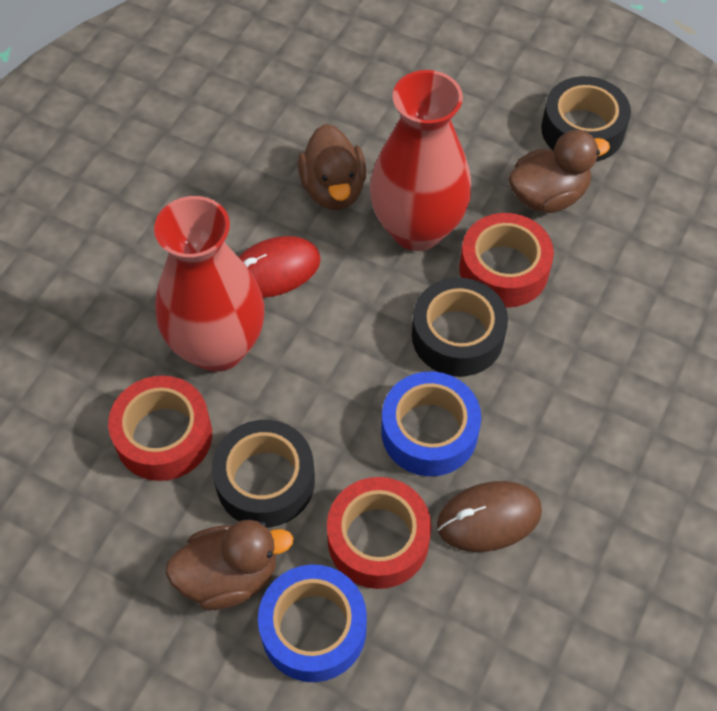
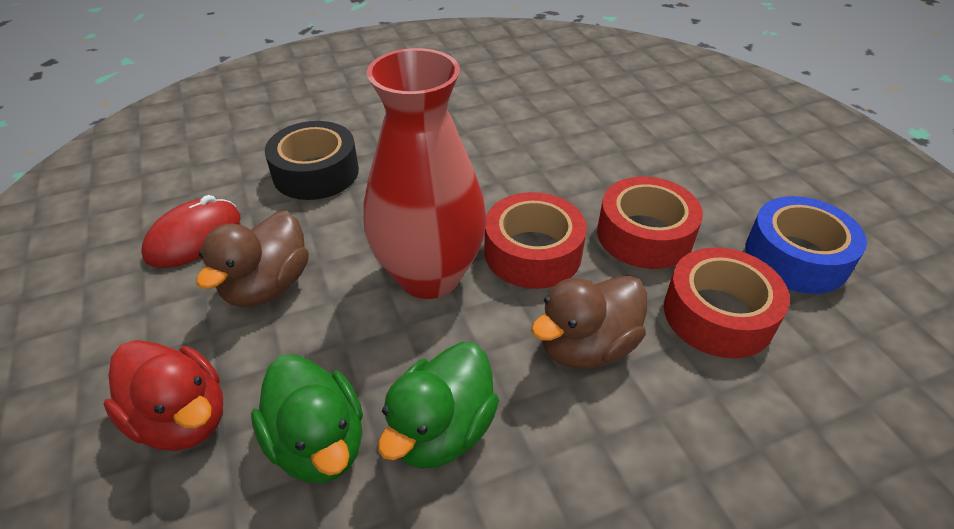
black tape: 3 -> 1
blue tape: 2 -> 1
brown duck: 3 -> 2
brown mouse: 1 -> 0
green duck: 0 -> 2
red duck: 0 -> 1
red vase: 2 -> 1

